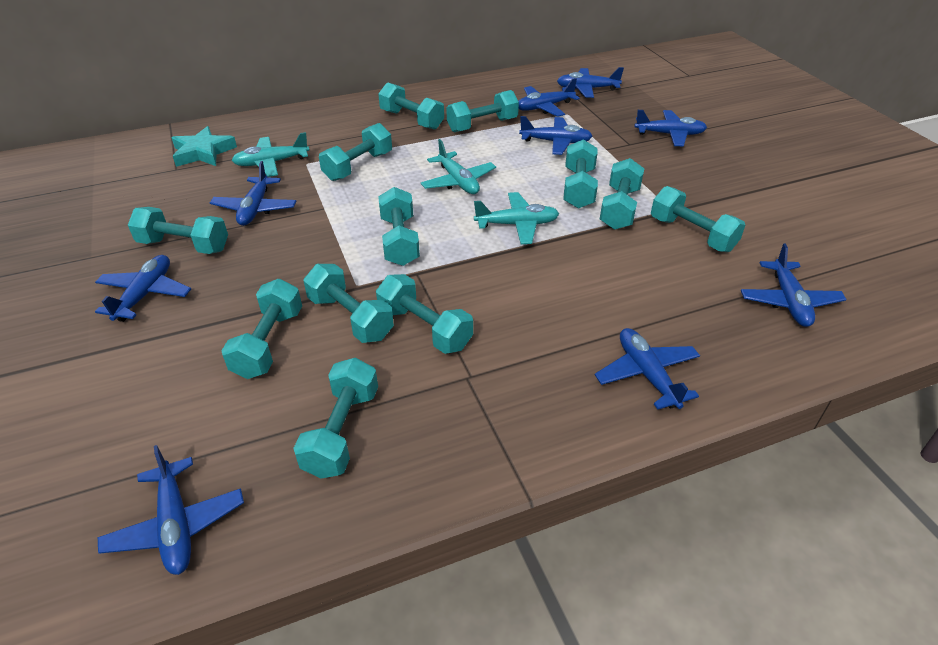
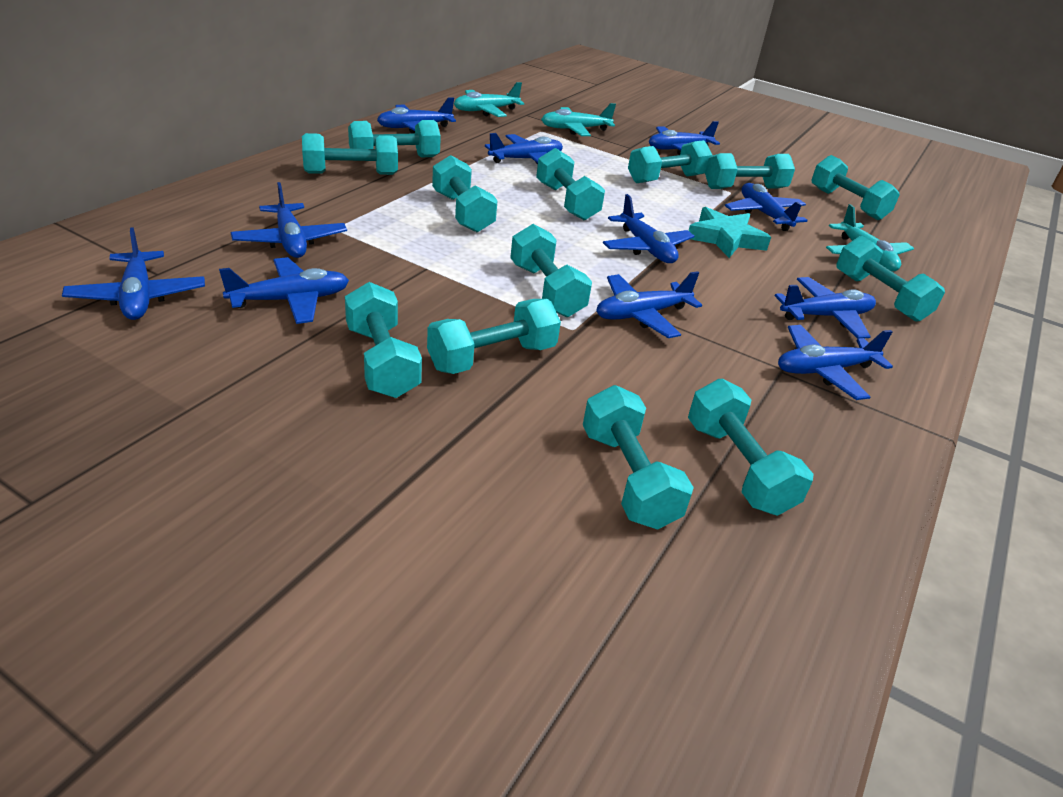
blue plane: 9 -> 11
turquoise dumbbell: 12 -> 13

